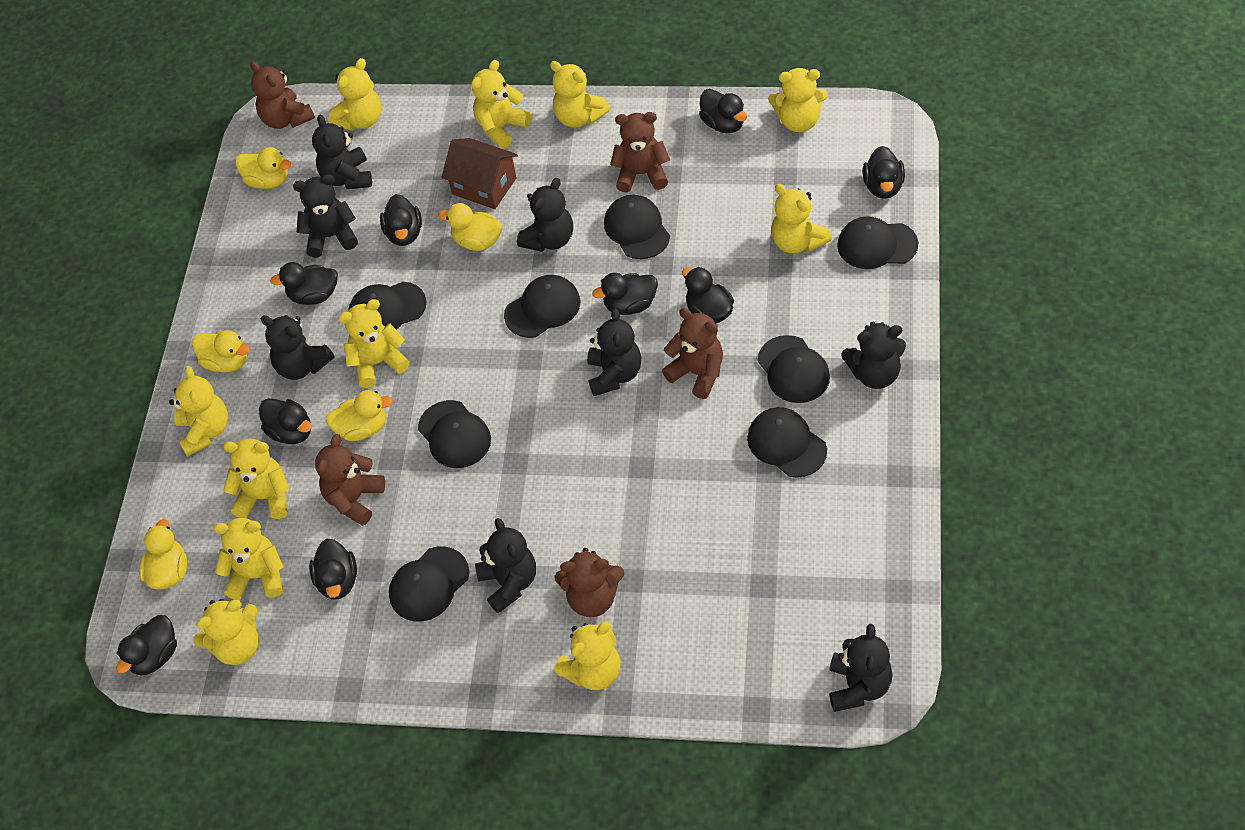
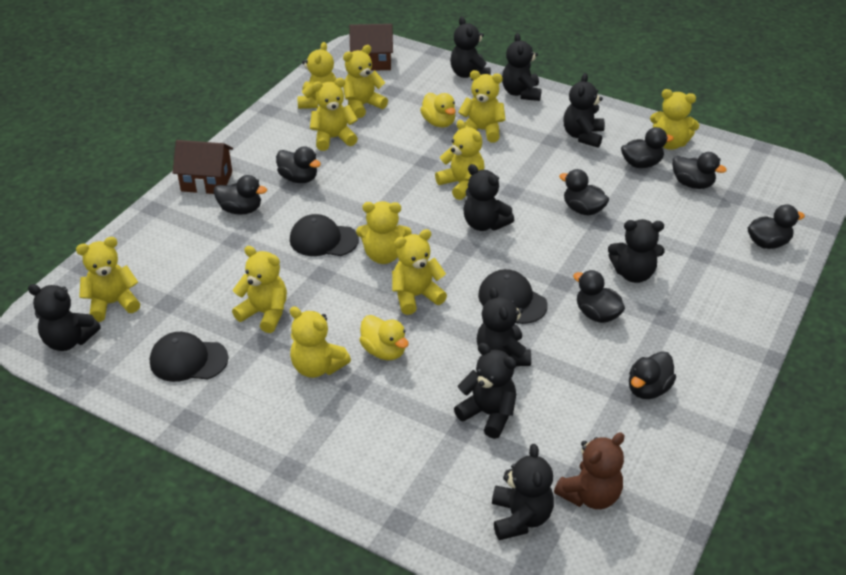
black cap: 8 -> 3
black duck: 9 -> 8
black teddy bear: 8 -> 9
brown house: 1 -> 2
brown teddy bear: 5 -> 1
yellow duck: 5 -> 2

